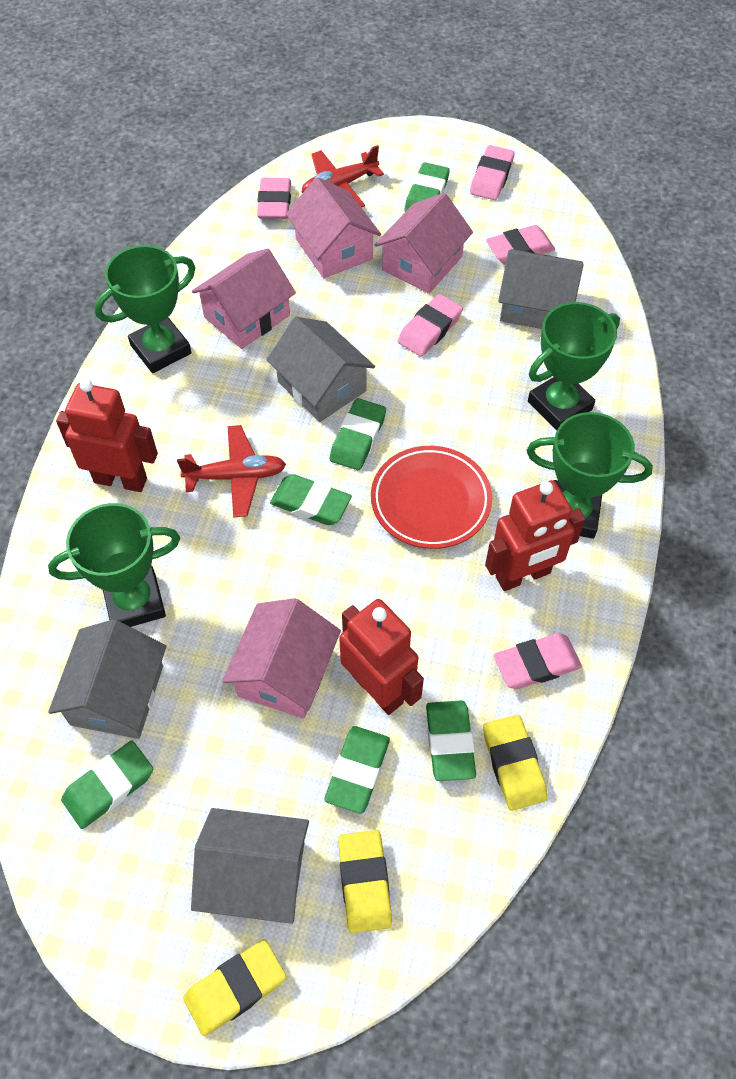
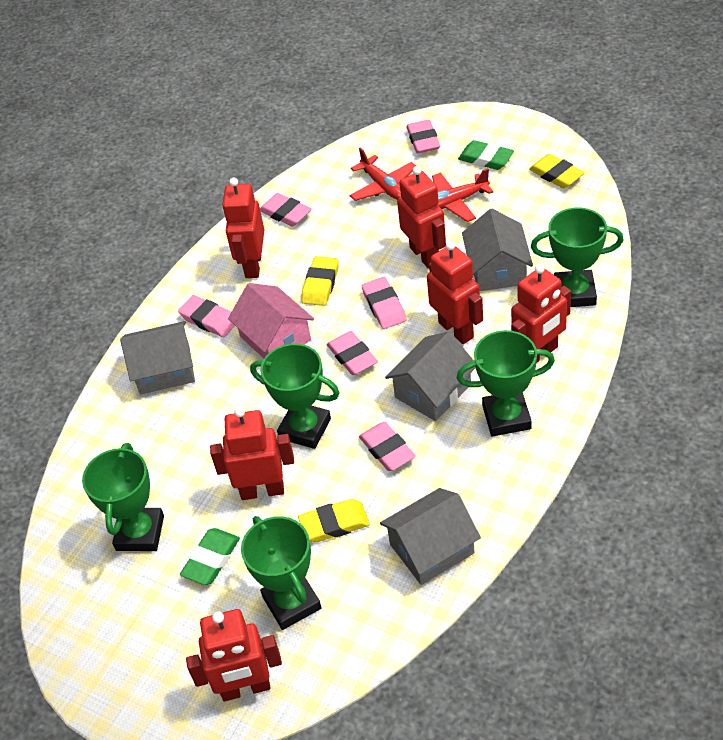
green eraser: 6 -> 2
green trophy: 4 -> 5
pink eraser: 5 -> 6
pink house: 4 -> 1
red plate: 1 -> 0
red robot: 3 -> 6

